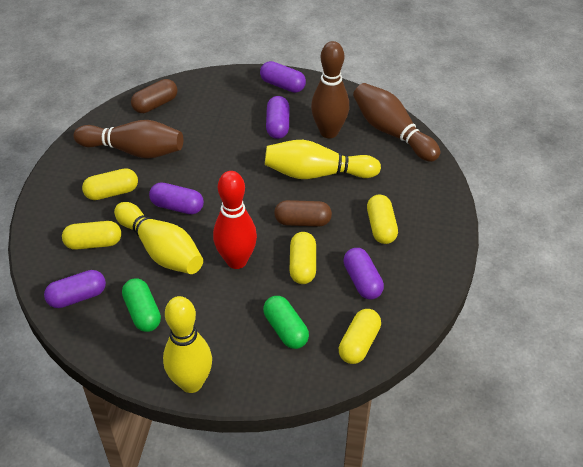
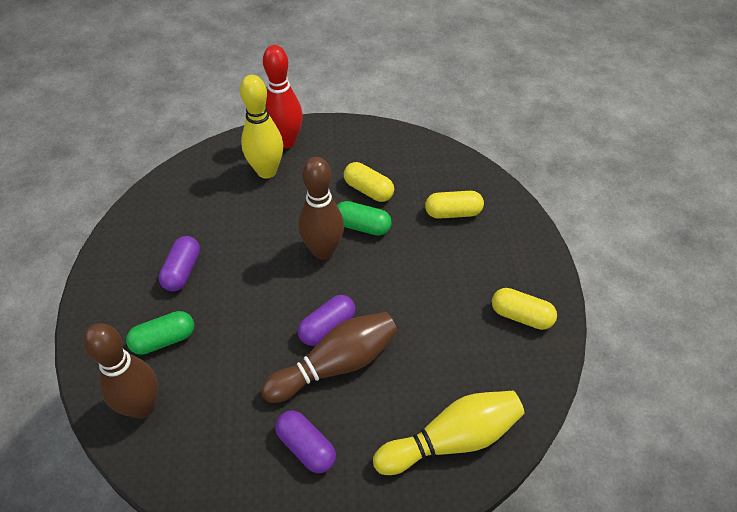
brown capsule: 2 -> 0
purple capsule: 5 -> 3
yellow bowling pin: 3 -> 2
yellow capsule: 5 -> 3

